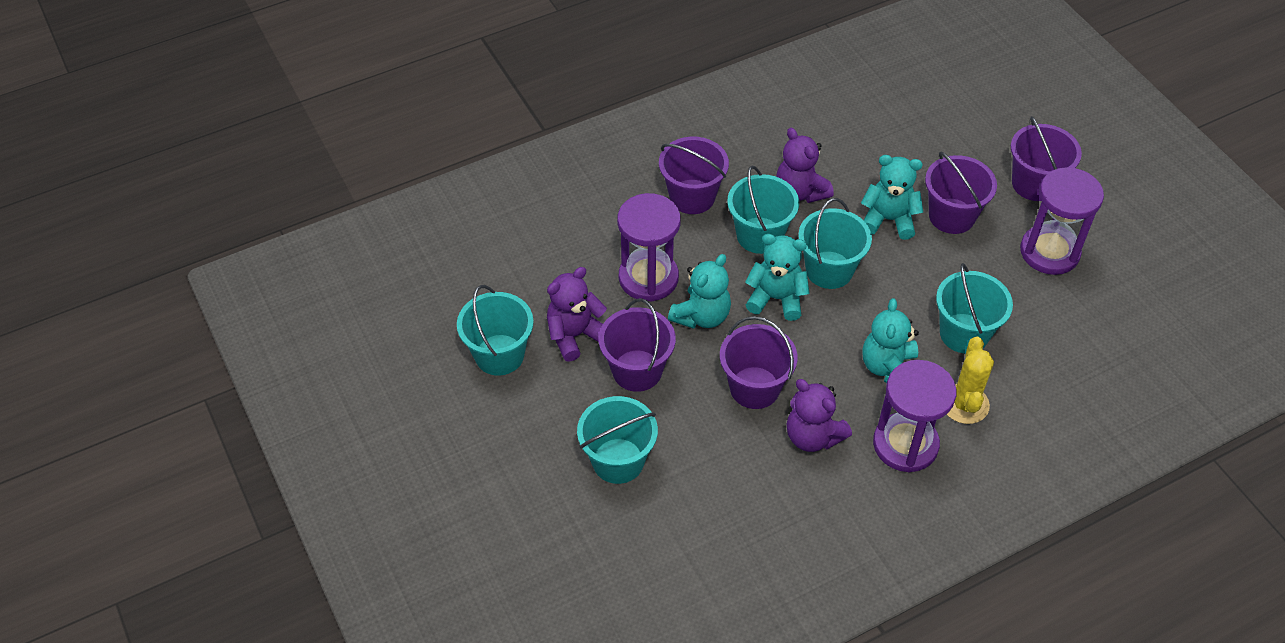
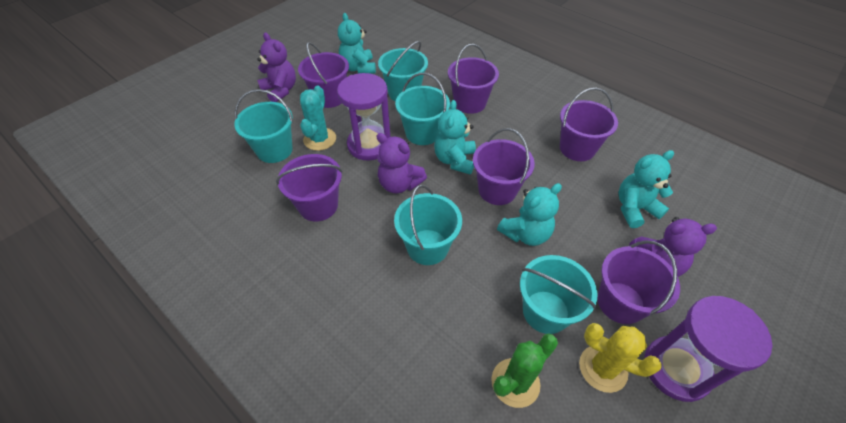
green cactus: 0 -> 1
purple bucket: 5 -> 6
purple hourglass: 3 -> 2
turquoise cactus: 0 -> 1

